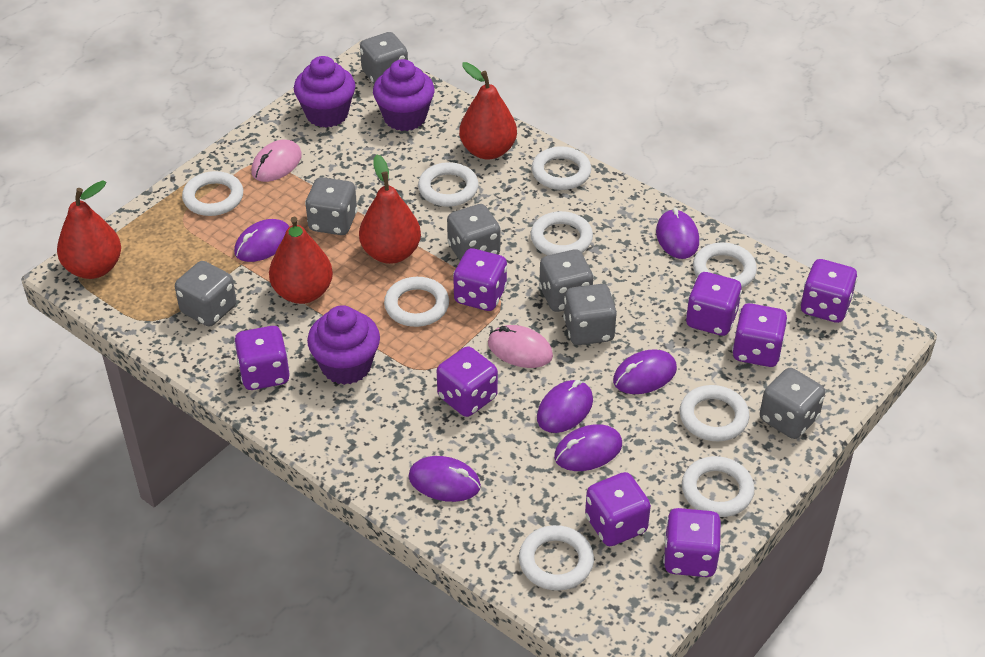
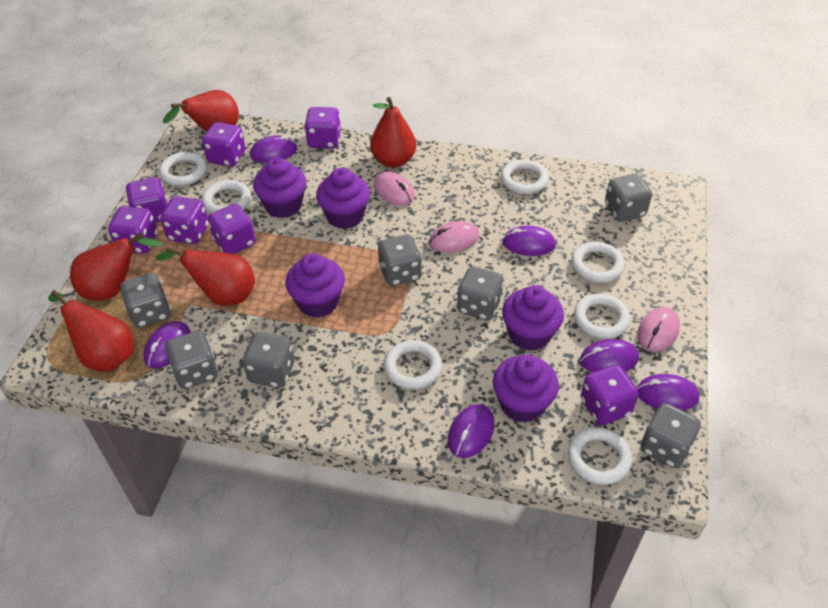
pink mouse: 2 -> 3
purple cupcake: 3 -> 5
purple dice: 8 -> 7
red pear: 4 -> 5
white ring: 9 -> 7

